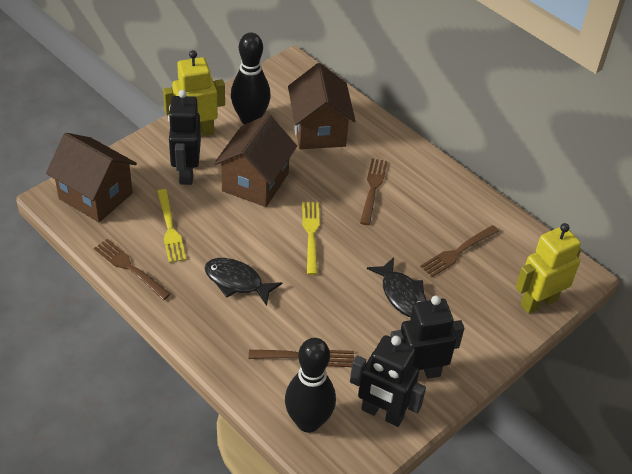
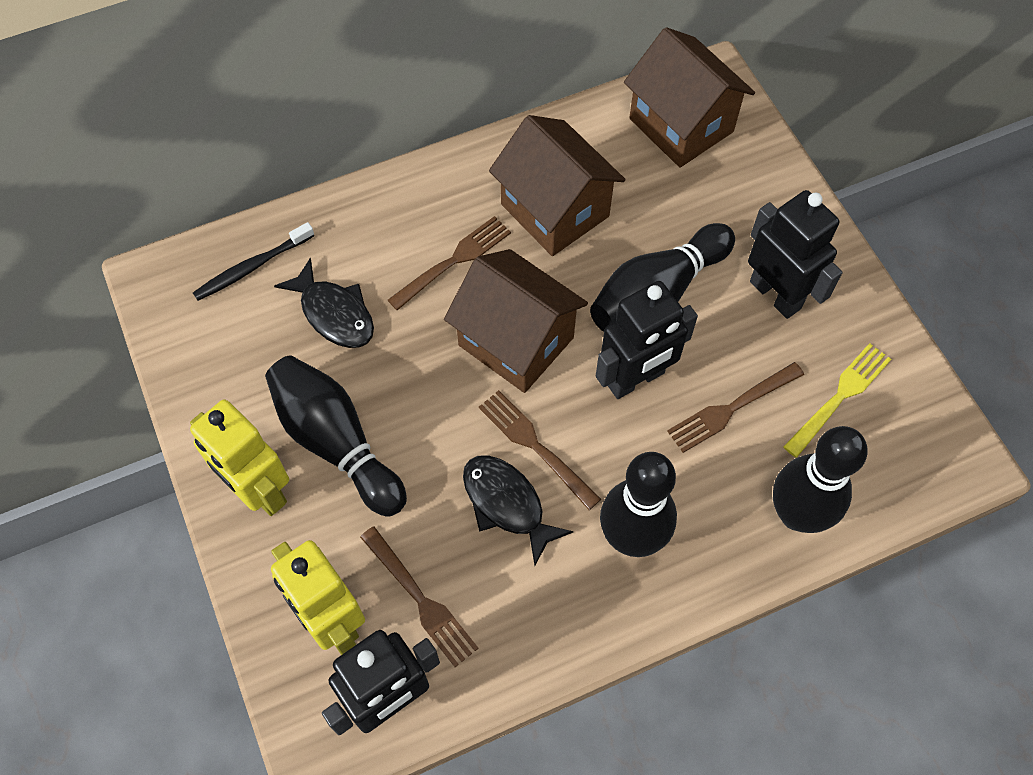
black bowling pin: 2 -> 4
black toothbrush: 0 -> 1
yellow fork: 2 -> 1

